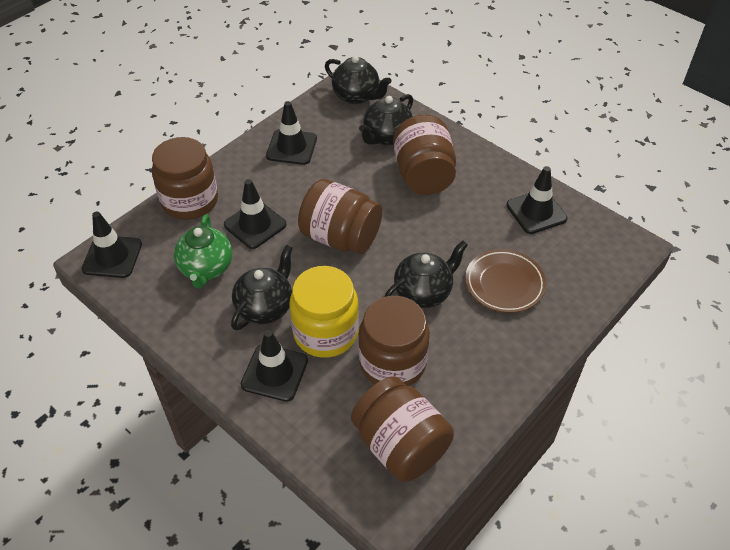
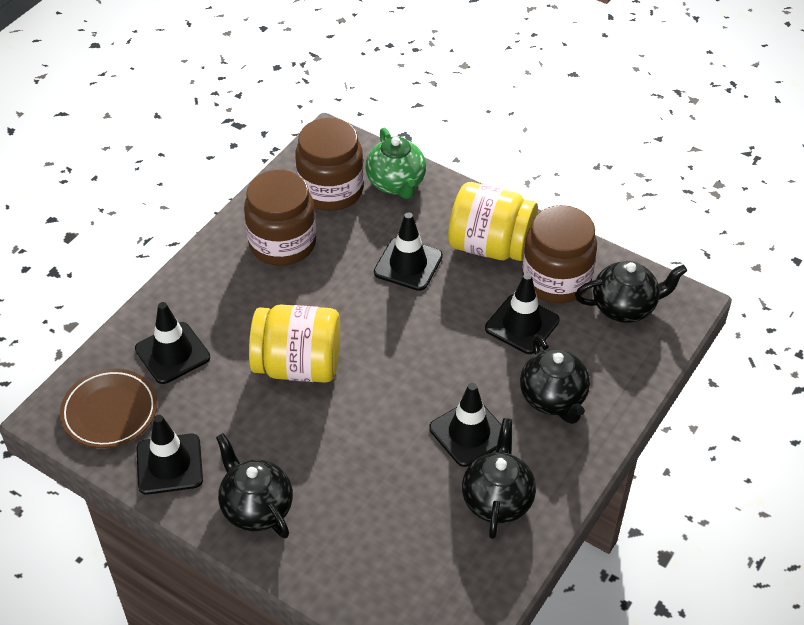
brown jar: 5 -> 3
yellow jar: 1 -> 2

